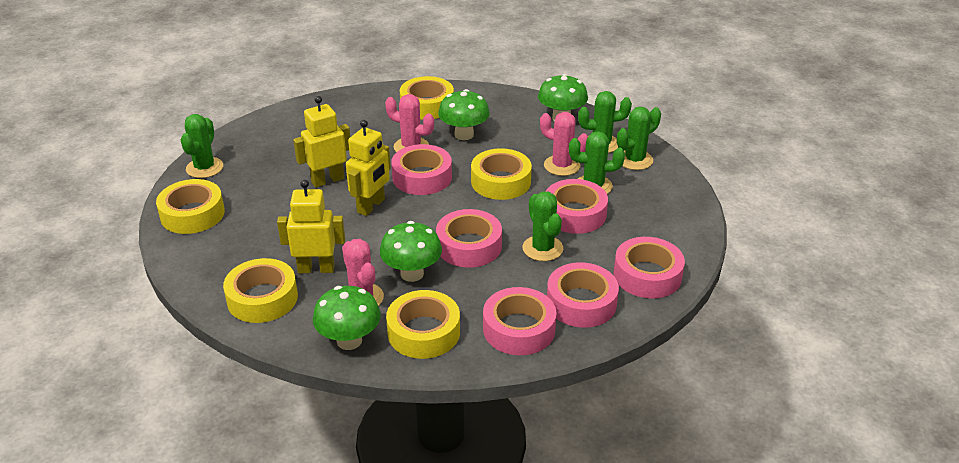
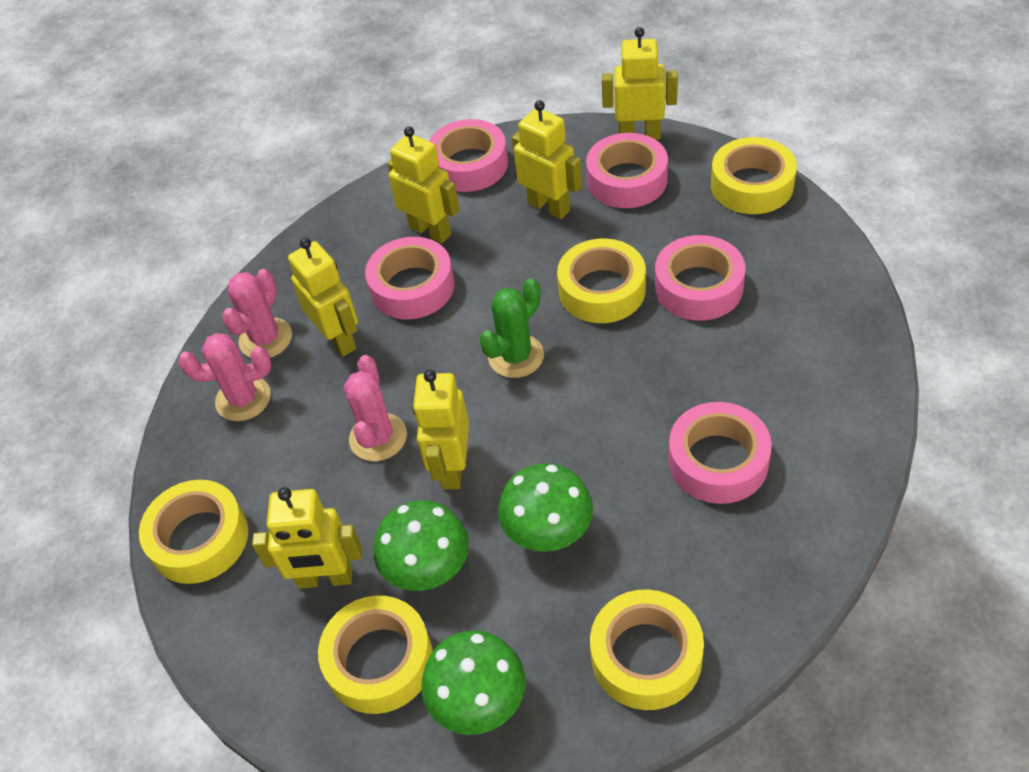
green cactus: 5 -> 1
green mushroom: 4 -> 3
pink tape: 6 -> 5
yellow robot: 3 -> 6

